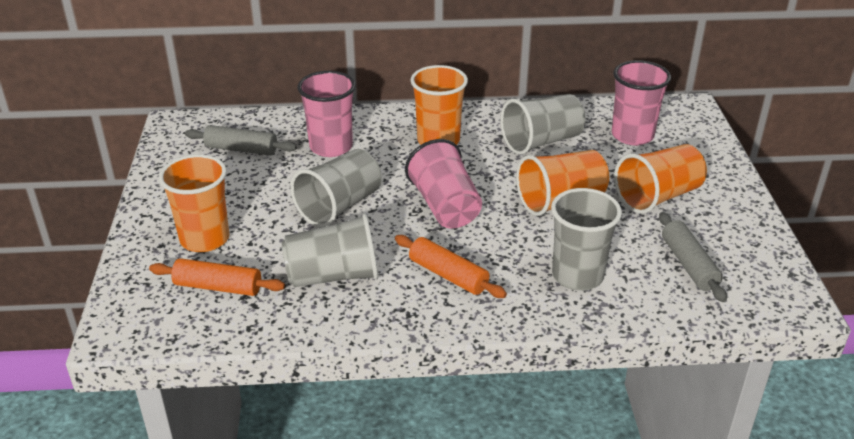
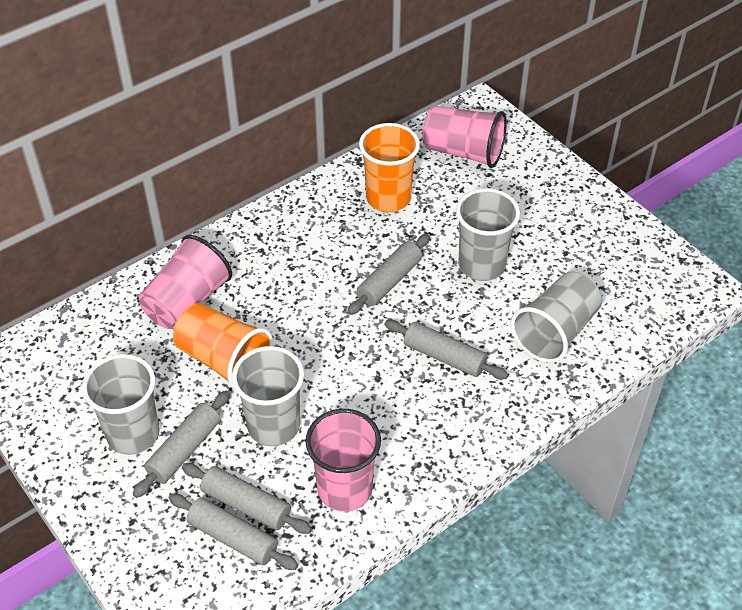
grey rolling pin: 2 -> 5
orange cup: 4 -> 2
orange rolling pin: 2 -> 0

